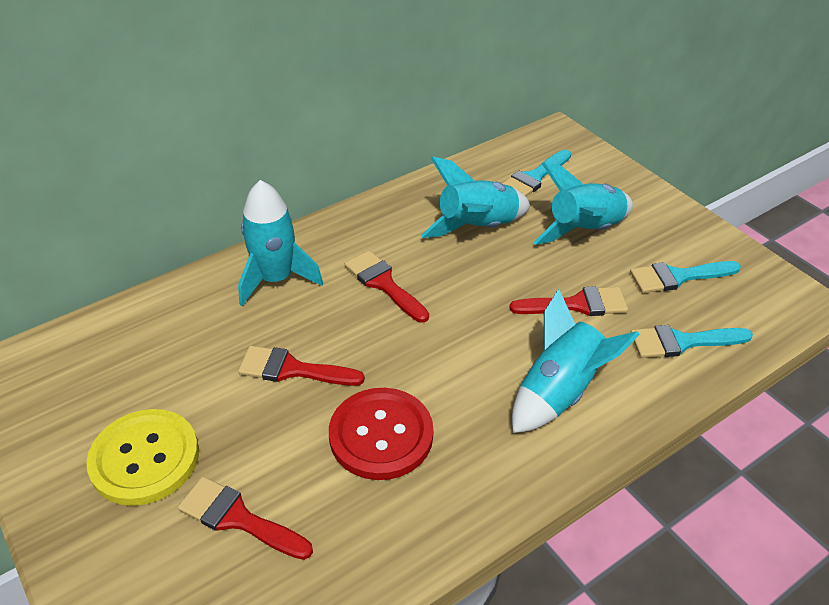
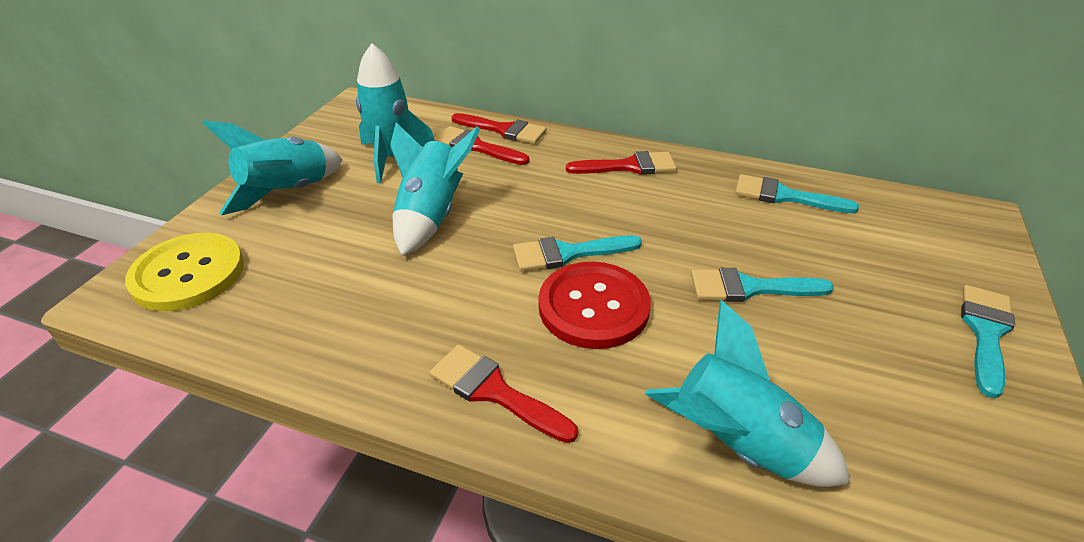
turquoise brush: 3 -> 4

